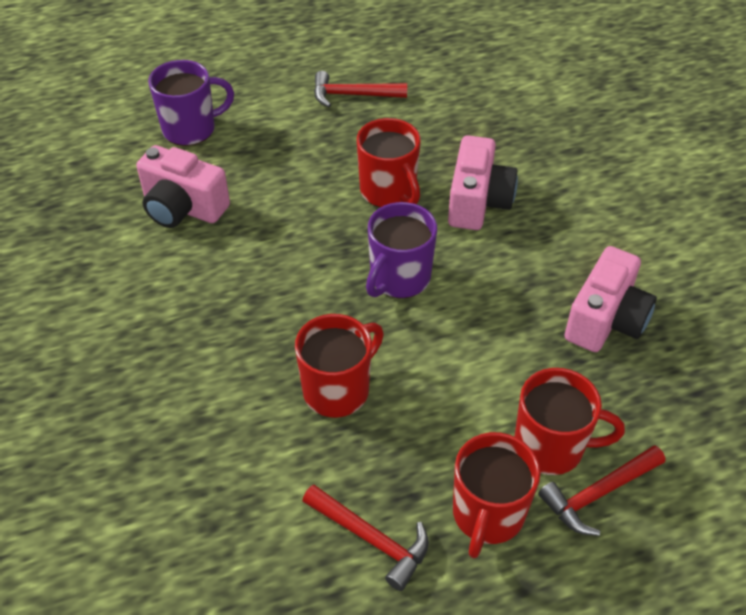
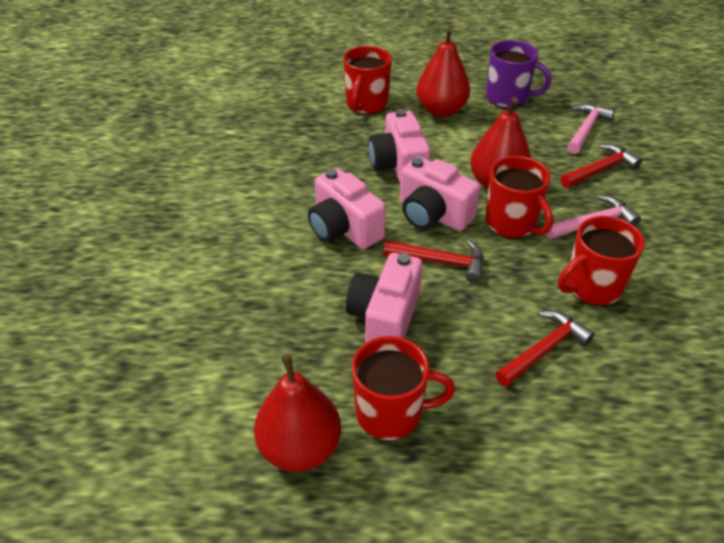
pink camera: 3 -> 4
pink hammer: 0 -> 2
purple mug: 2 -> 1
red pear: 0 -> 3

